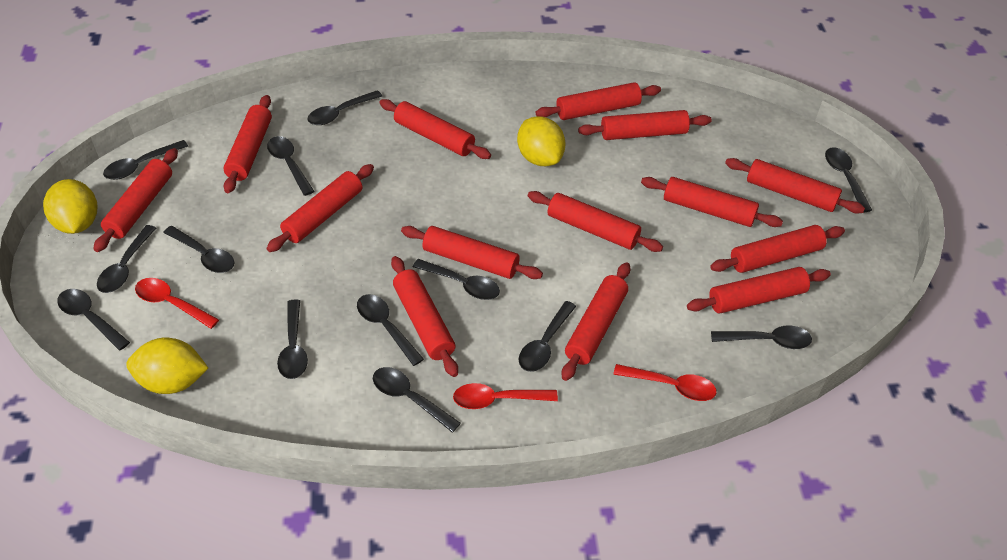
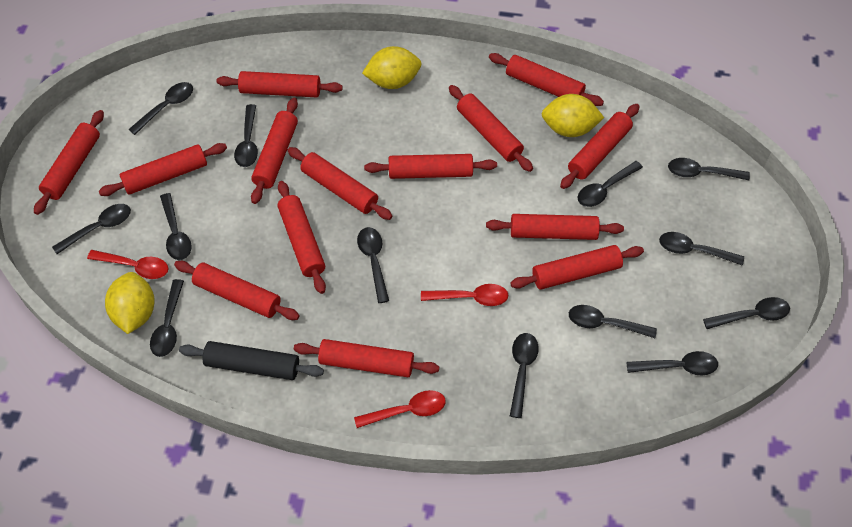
black rolling pin: 0 -> 1

